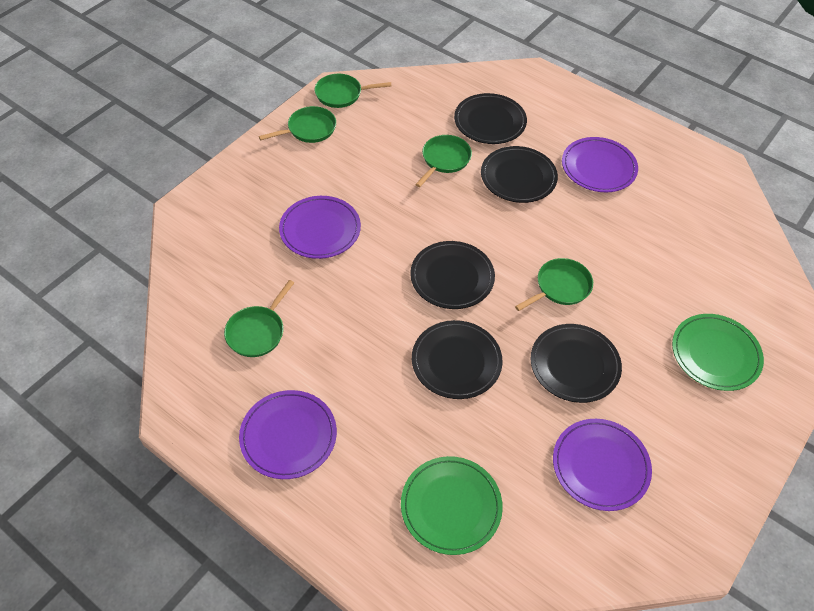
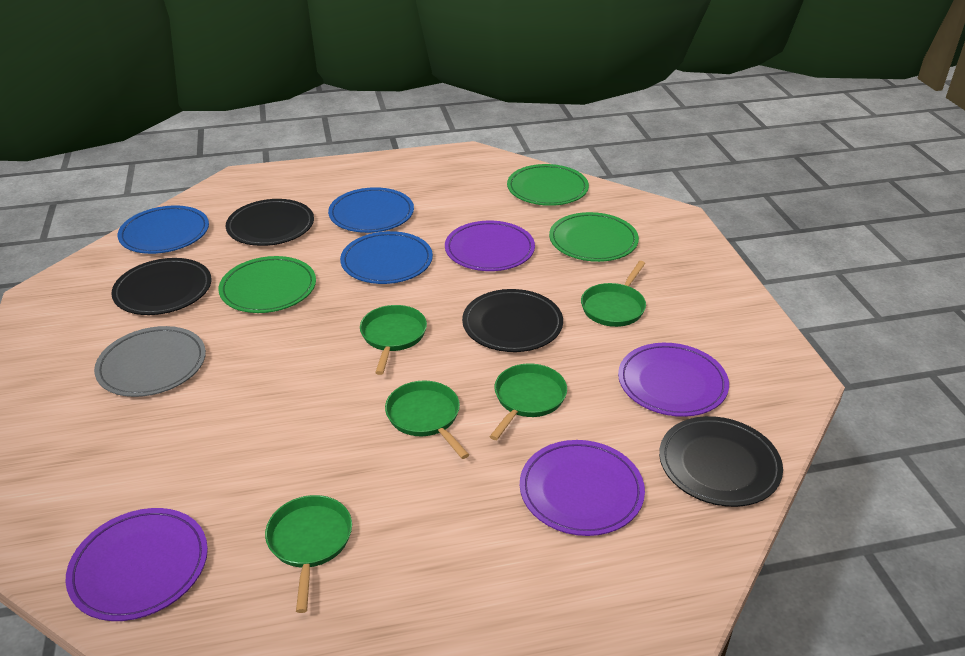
black plate: 5 -> 4
blue plate: 0 -> 3
green plate: 2 -> 3
grey plate: 0 -> 1

